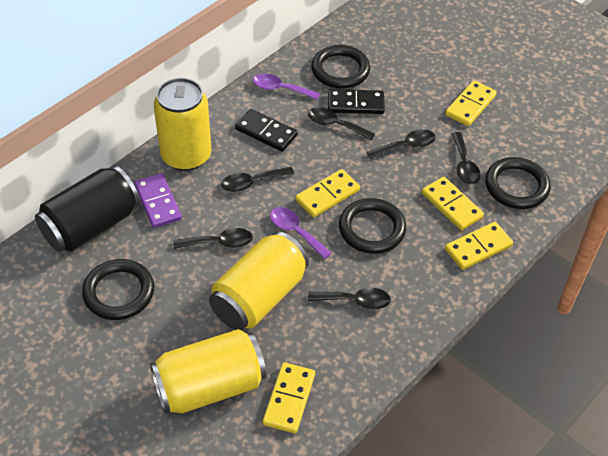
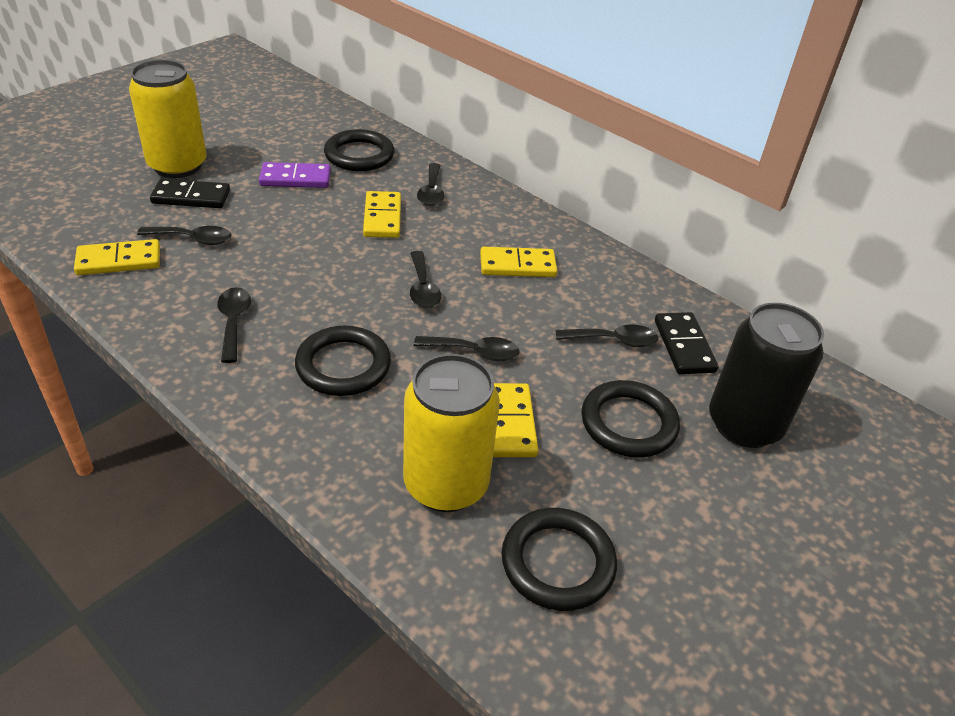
purple spoon: 2 -> 0
yellow can: 3 -> 2
yellow domino: 5 -> 4

